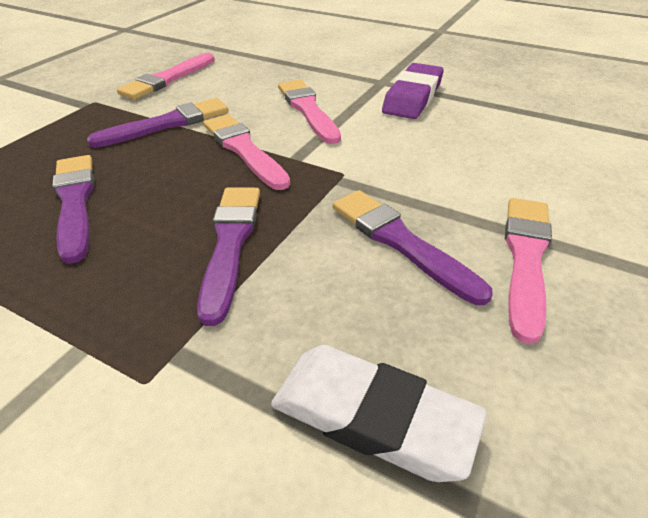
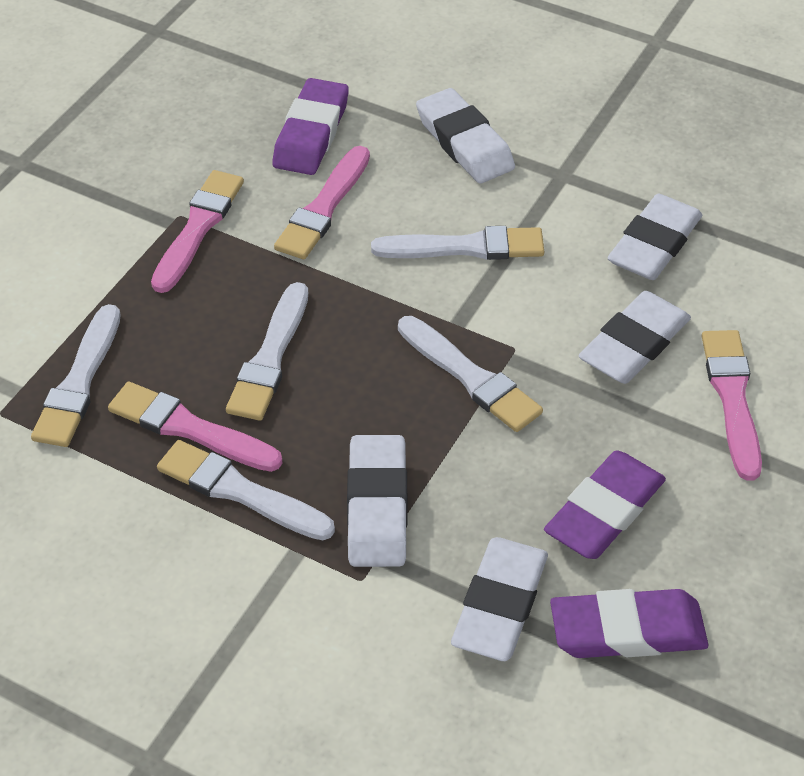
purple brush: 4 -> 0
purple eraser: 1 -> 3
white brush: 0 -> 5
white eraser: 1 -> 5

